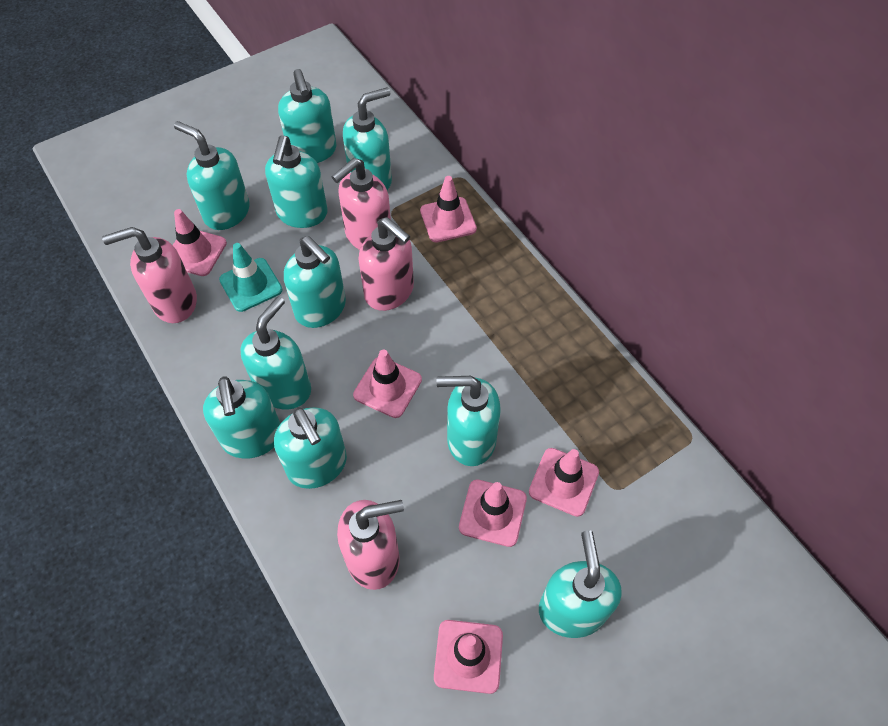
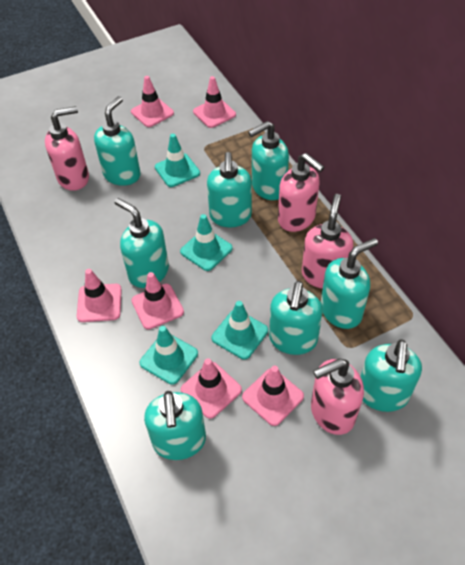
turquoise soap dispenser: 10 -> 8
turquoise traffic cone: 1 -> 4

